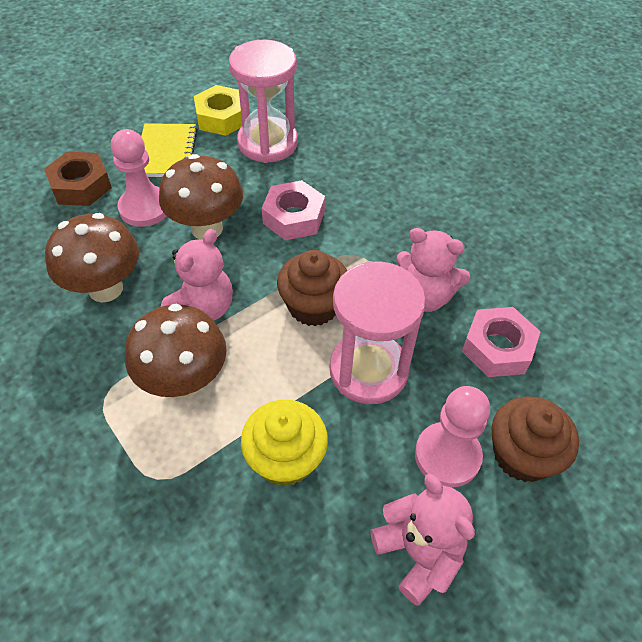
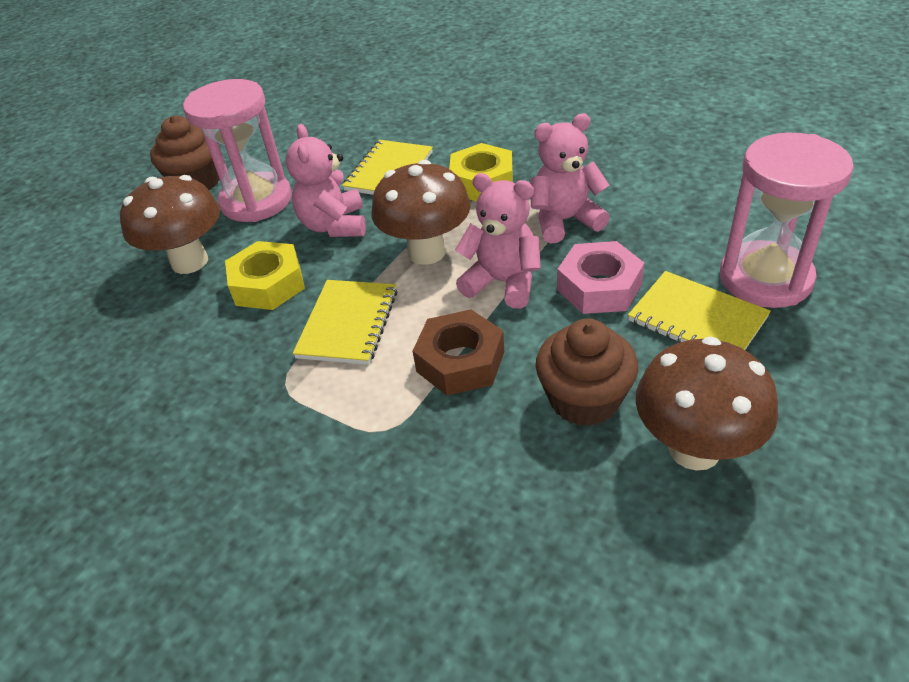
pink nut: 2 -> 1
pink pawn: 2 -> 0
yellow cupcake: 1 -> 0
yellow notebook: 1 -> 3
yellow nut: 1 -> 2

